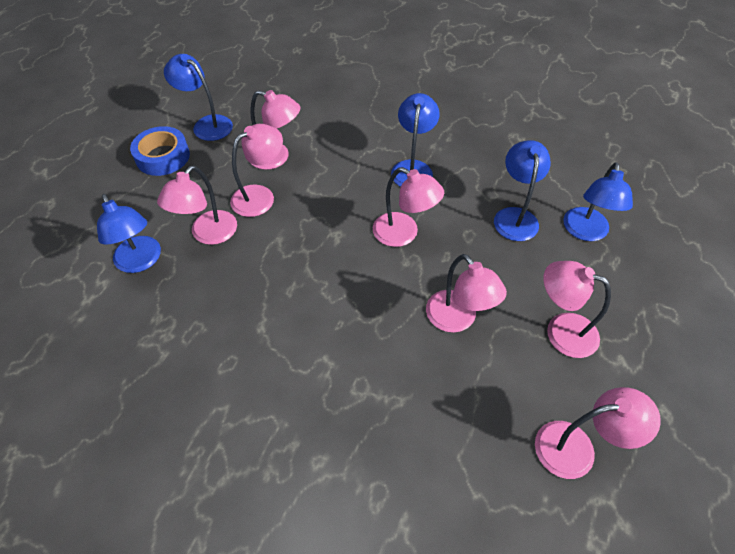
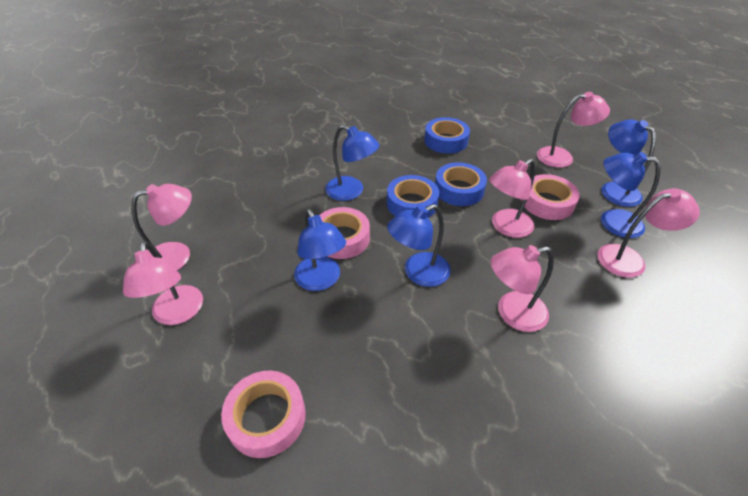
blue tape: 1 -> 3
pink lamp: 7 -> 6
pink tape: 0 -> 3

